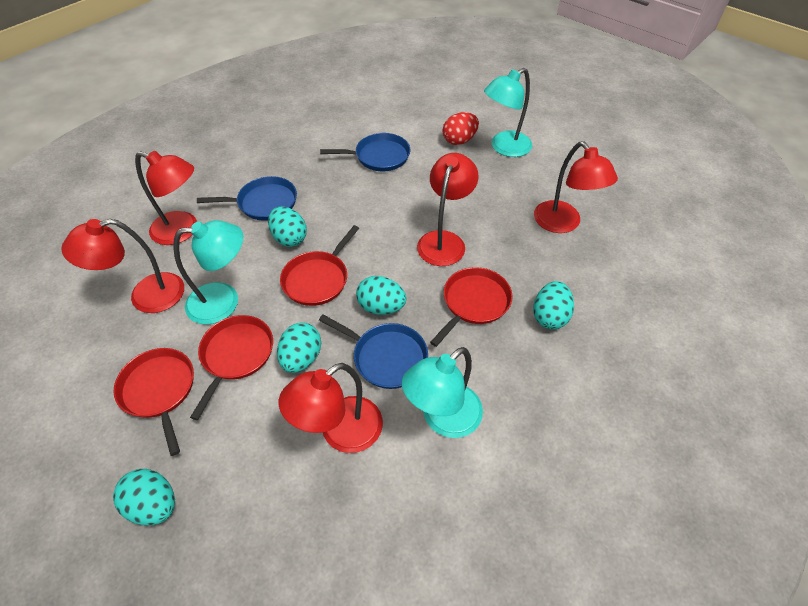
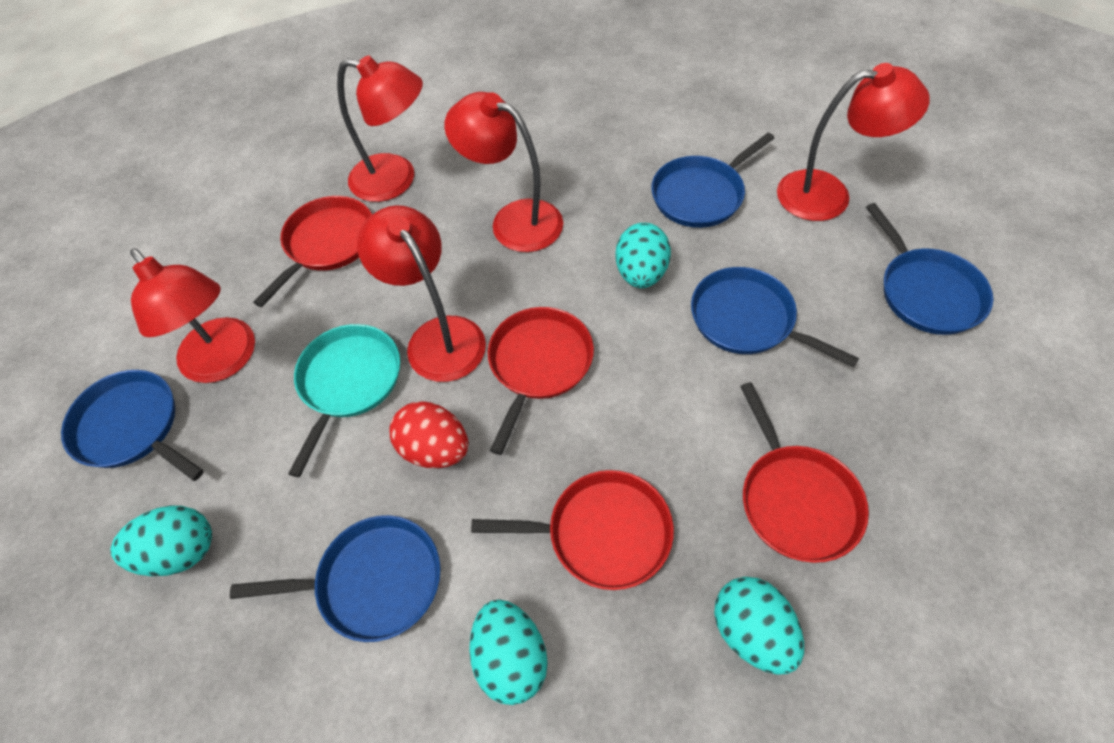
blue pan: 3 -> 5
turquoise egg: 5 -> 4
turquoise lamp: 3 -> 0
turquoise pan: 0 -> 1

